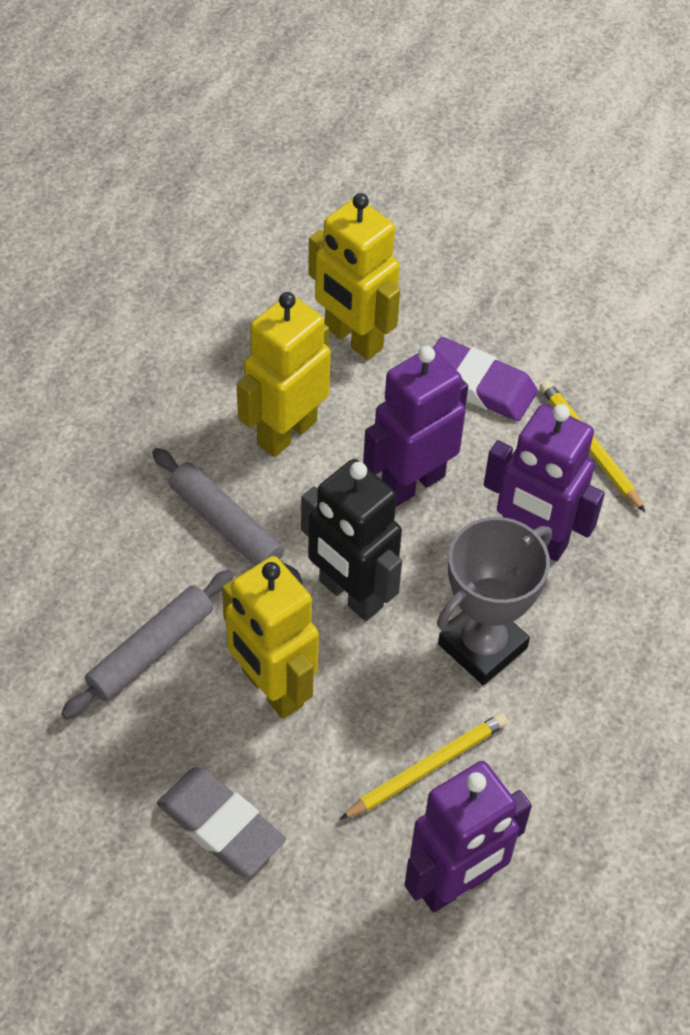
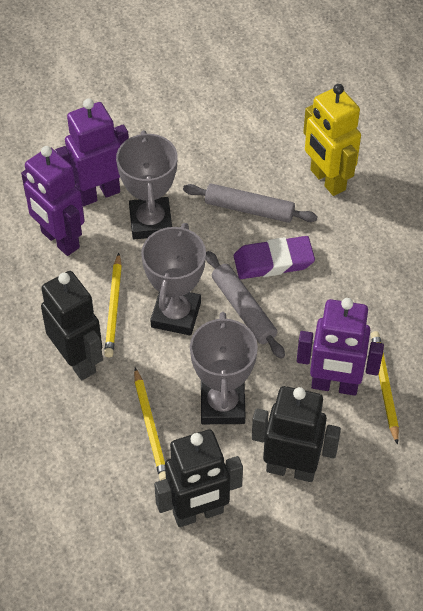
black robot: 1 -> 3
grey eraser: 1 -> 0
grey trophy: 1 -> 3
yellow pencil: 2 -> 3
yellow robot: 3 -> 1

